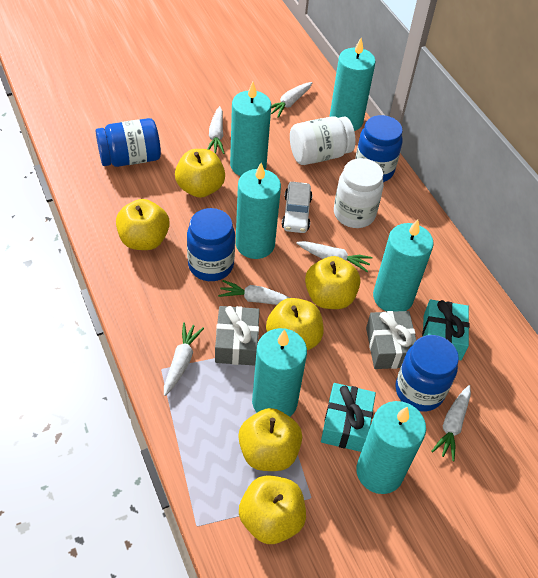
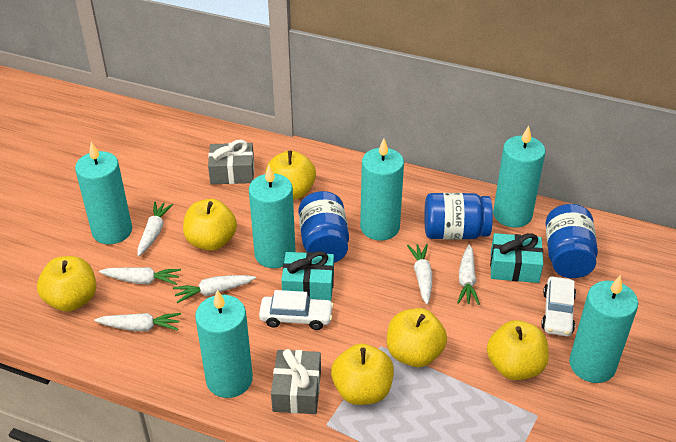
blue jar: 4 -> 3
white car: 1 -> 2
white jar: 2 -> 0

